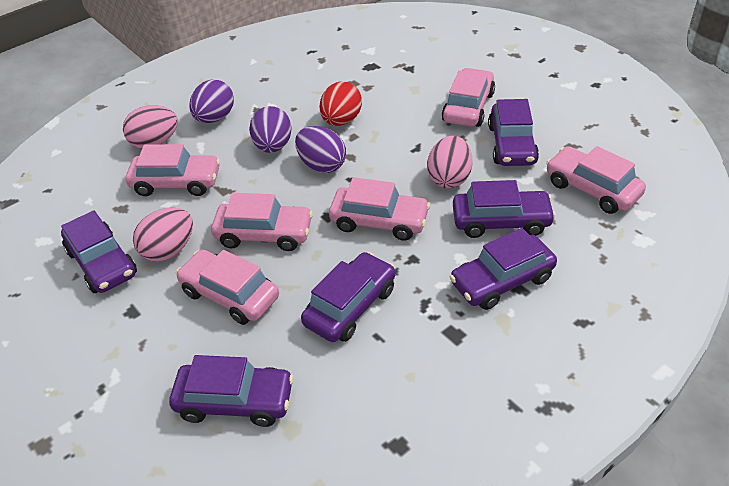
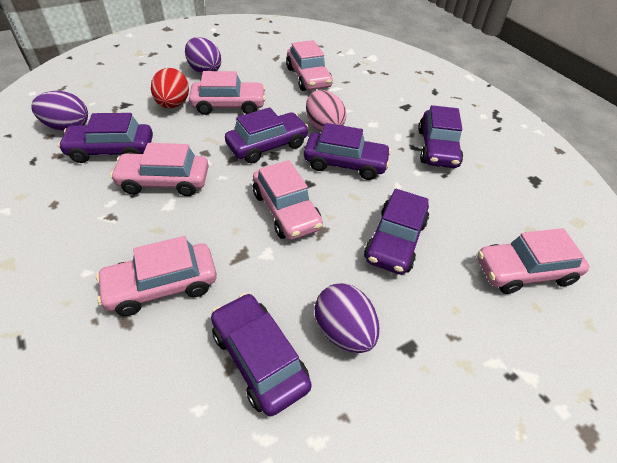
pink egg: 3 -> 1

